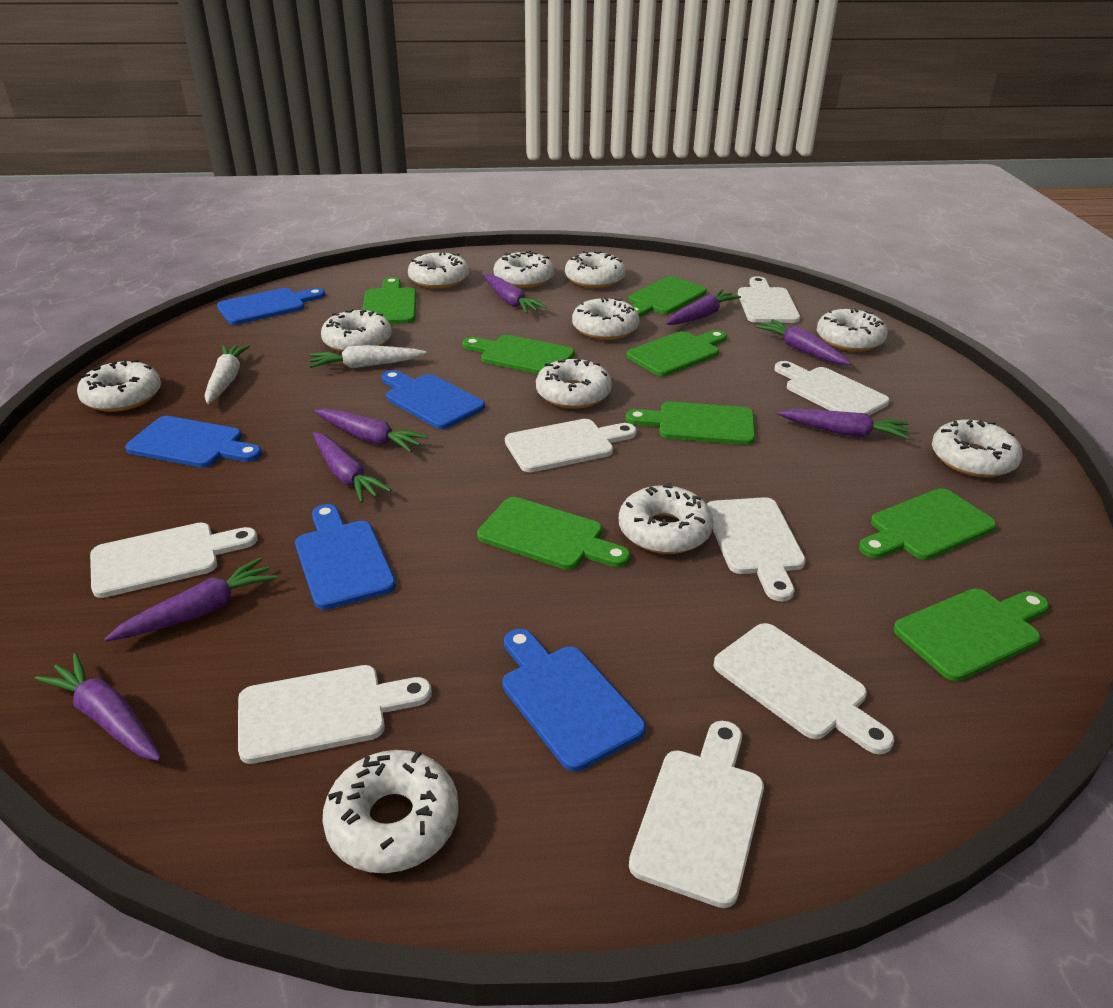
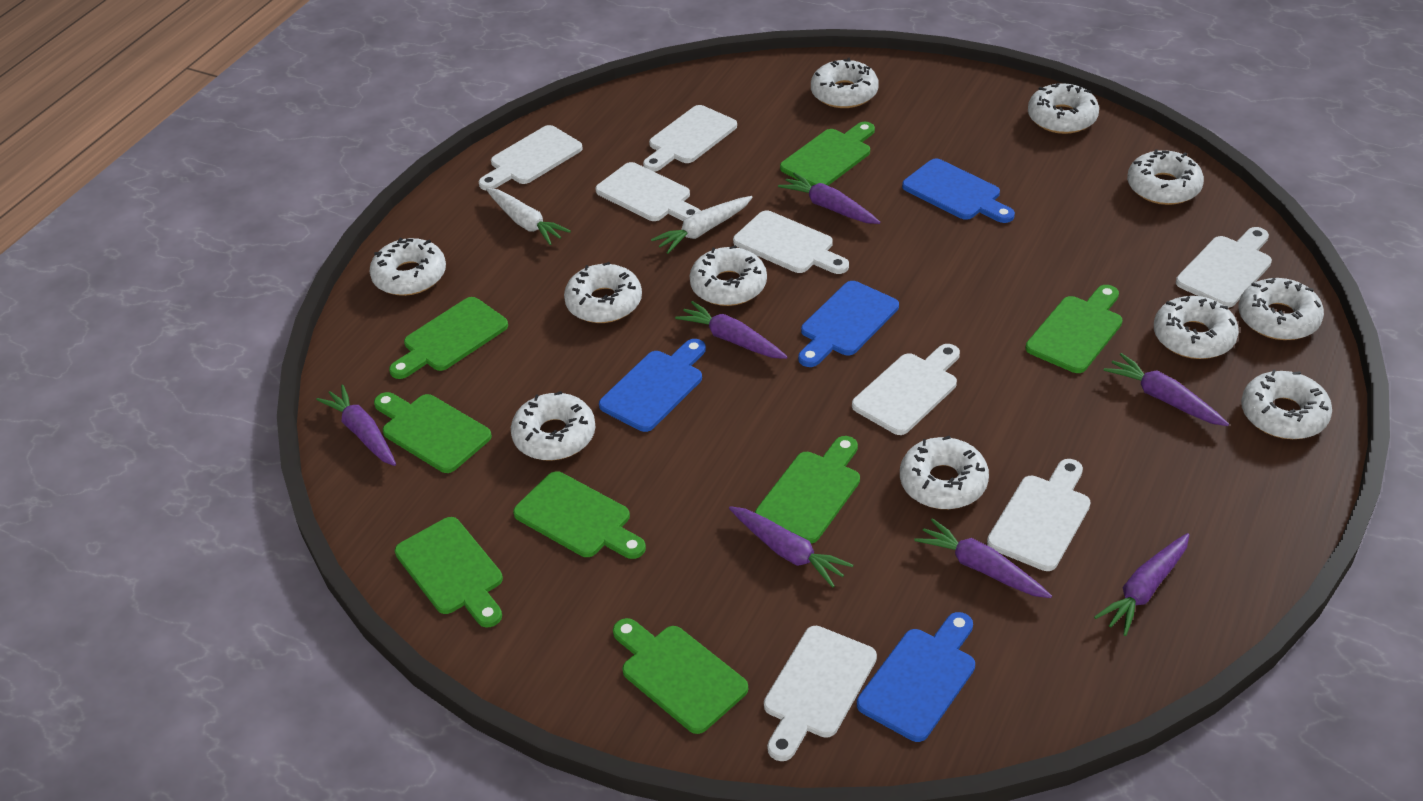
blue cutting board: 5 -> 4
purple carrot: 8 -> 7

